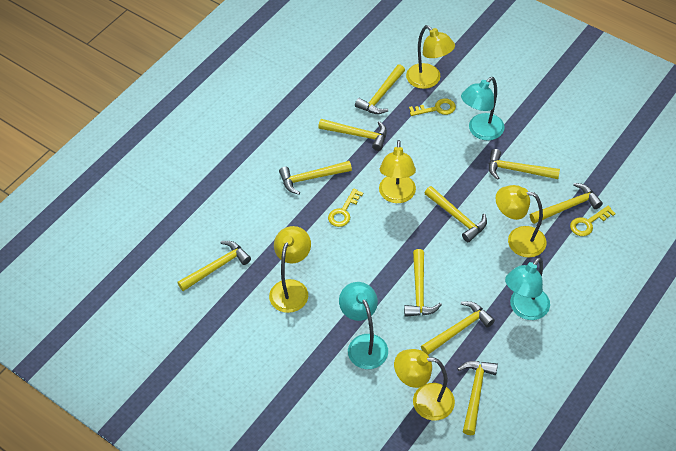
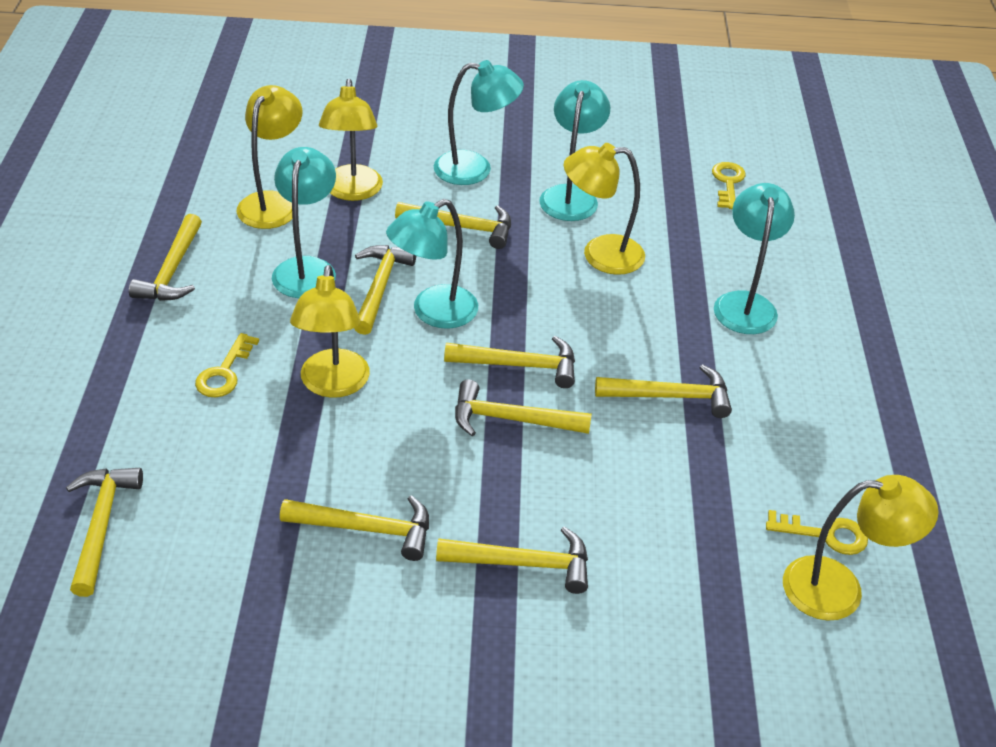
turquoise lamp: 3 -> 5
yellow hammer: 10 -> 9

